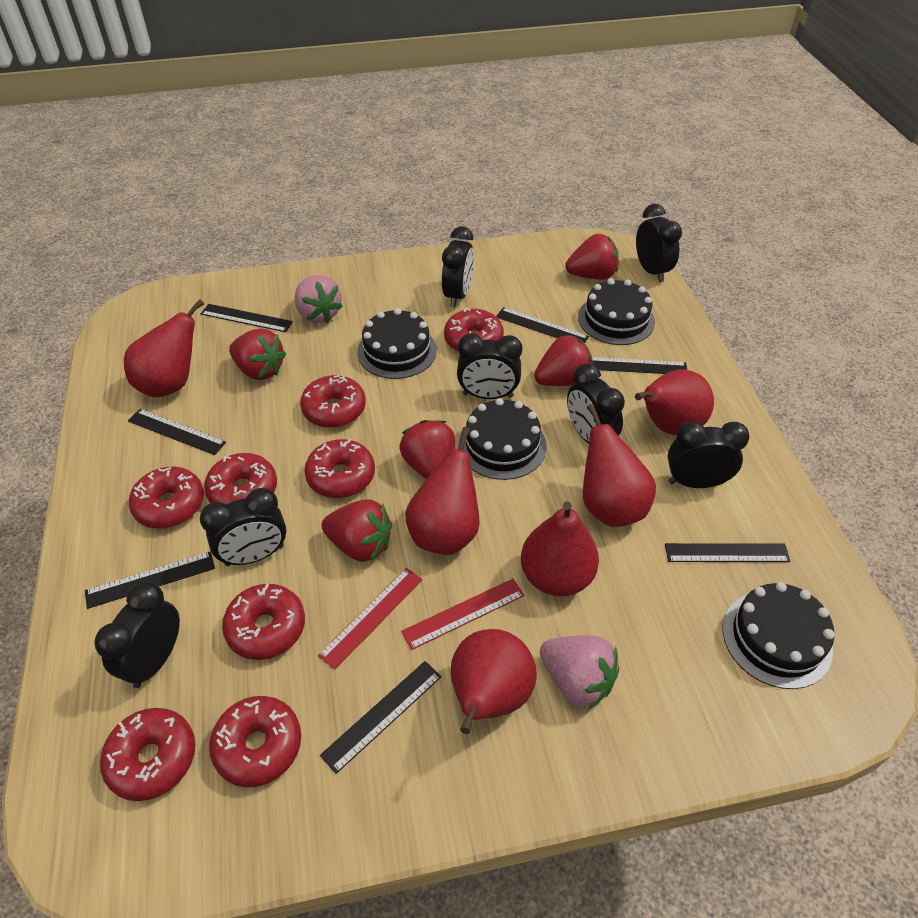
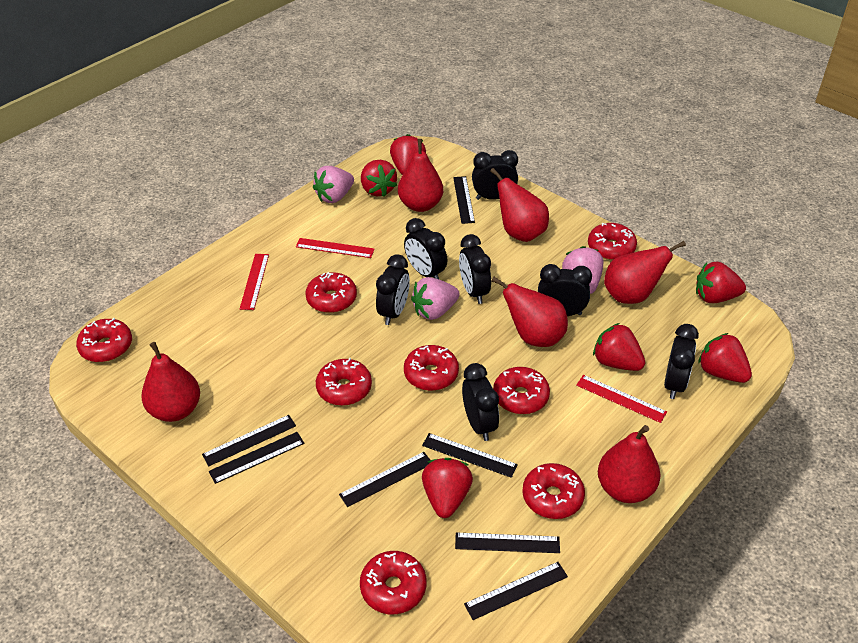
black cake: 4 -> 0
pink strawberry: 2 -> 3
red ruler: 2 -> 3
red strawberry: 5 -> 6

